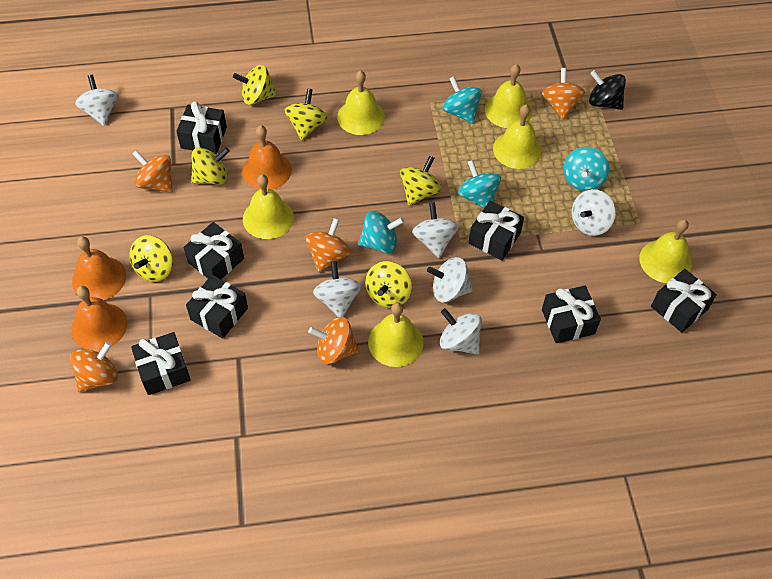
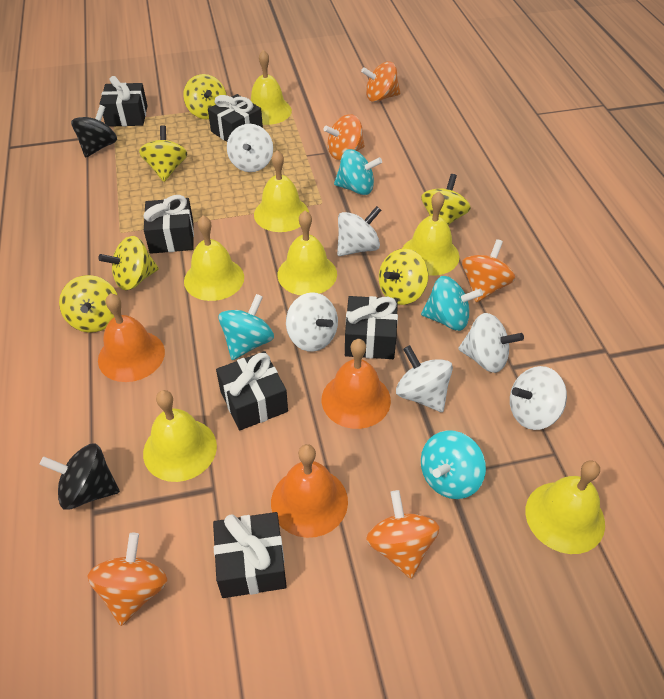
black gift: 7 -> 6
black spinning top: 1 -> 2
yellow bell: 6 -> 7

